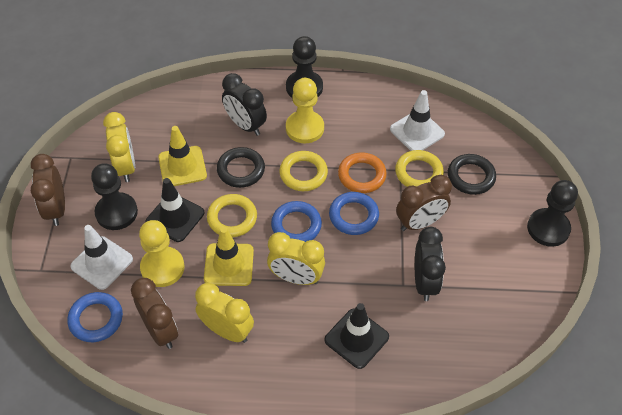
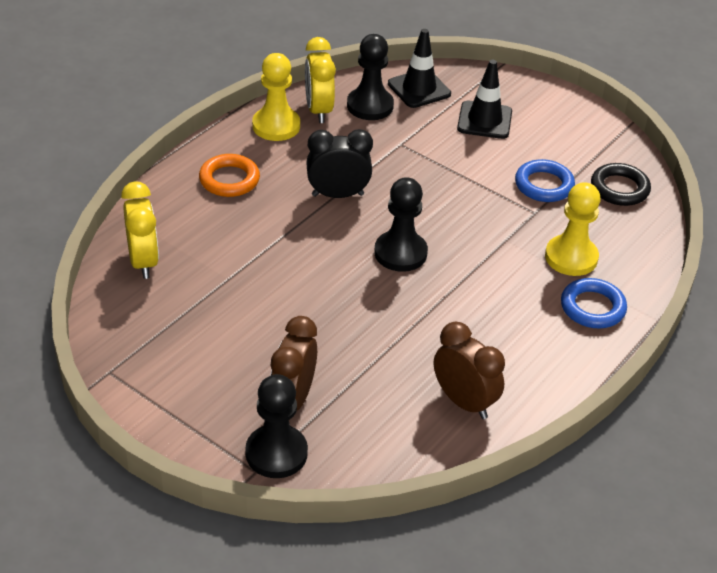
black clock: 2 -> 1
black ring: 2 -> 1
blue ring: 3 -> 2
brown clock: 3 -> 2
white traffic cone: 2 -> 0
yellow clock: 3 -> 2
yellow ring: 3 -> 0
yellow traffic cone: 2 -> 0

